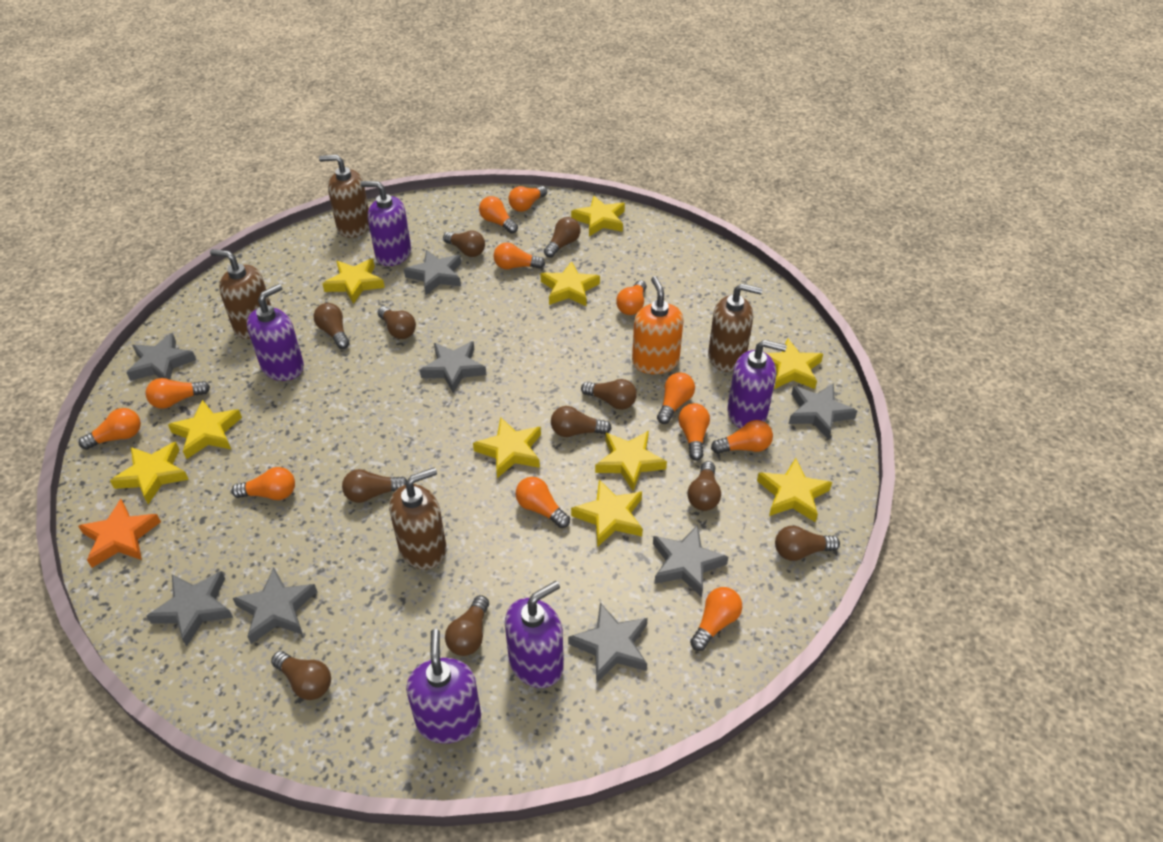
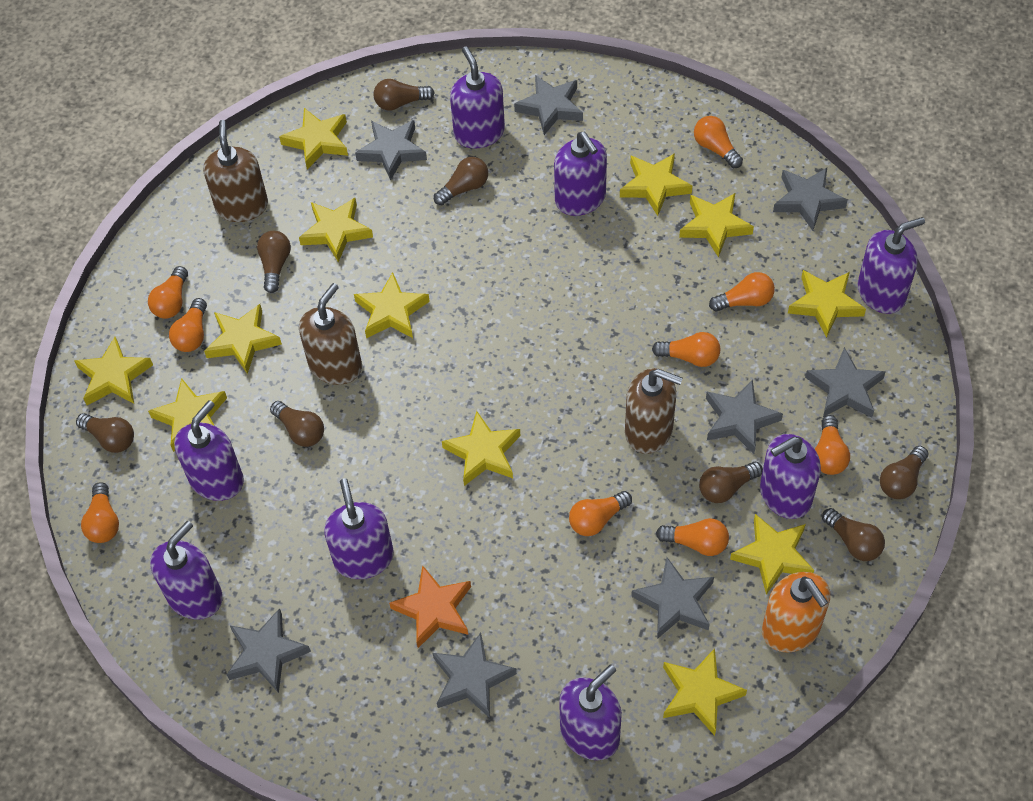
brown light bulb: 11 -> 8
brown soap dispenser: 4 -> 3
orange light bulb: 12 -> 9
purple soap dispenser: 5 -> 8
yellow star: 10 -> 12

